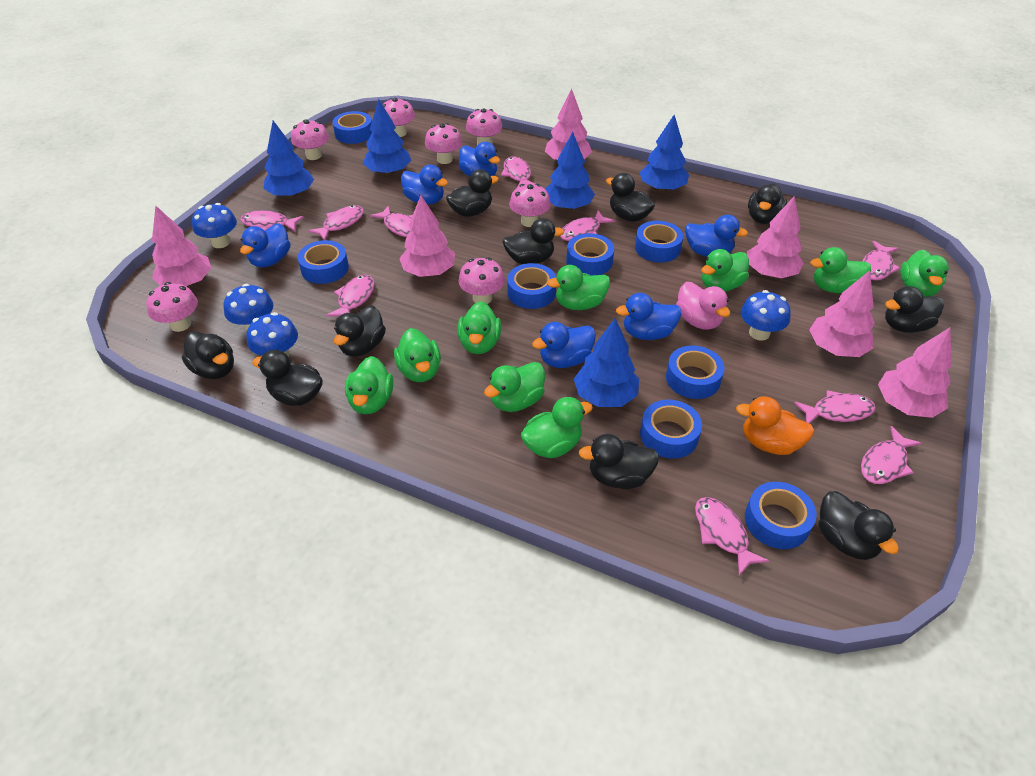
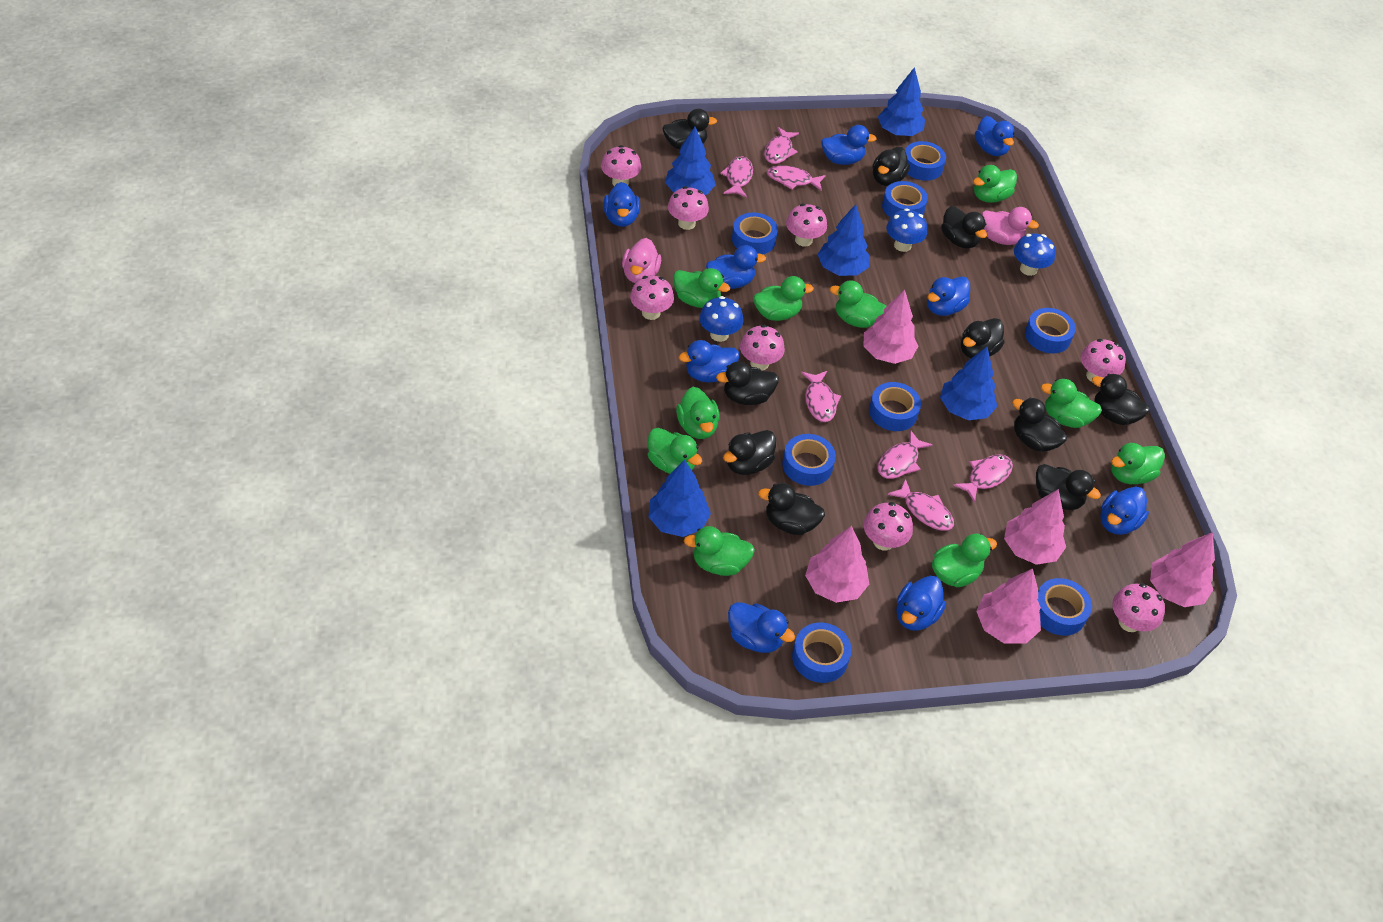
blue duck: 6 -> 9
blue mushroom: 4 -> 3
green duck: 9 -> 10
orange duck: 1 -> 0
pink duck: 1 -> 2
pink fish: 10 -> 7
pink mushroom: 7 -> 8
pink tree: 6 -> 5

